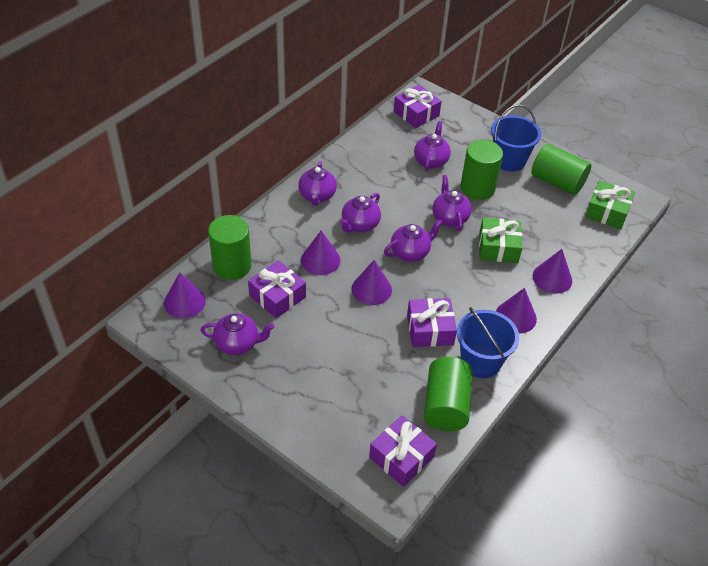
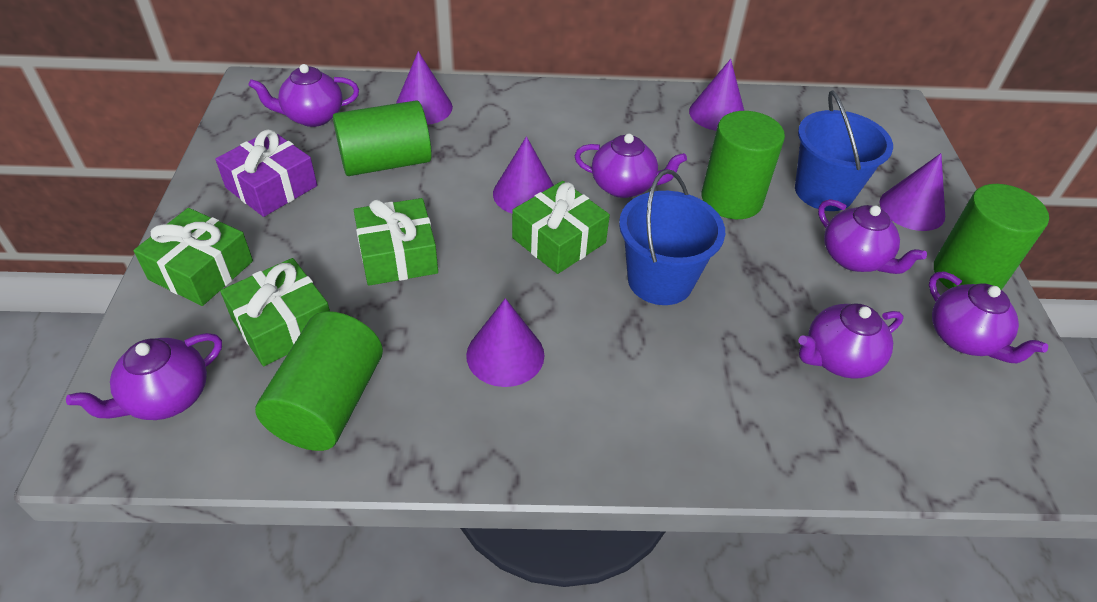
green gift: 2 -> 4
purple gift: 4 -> 1

